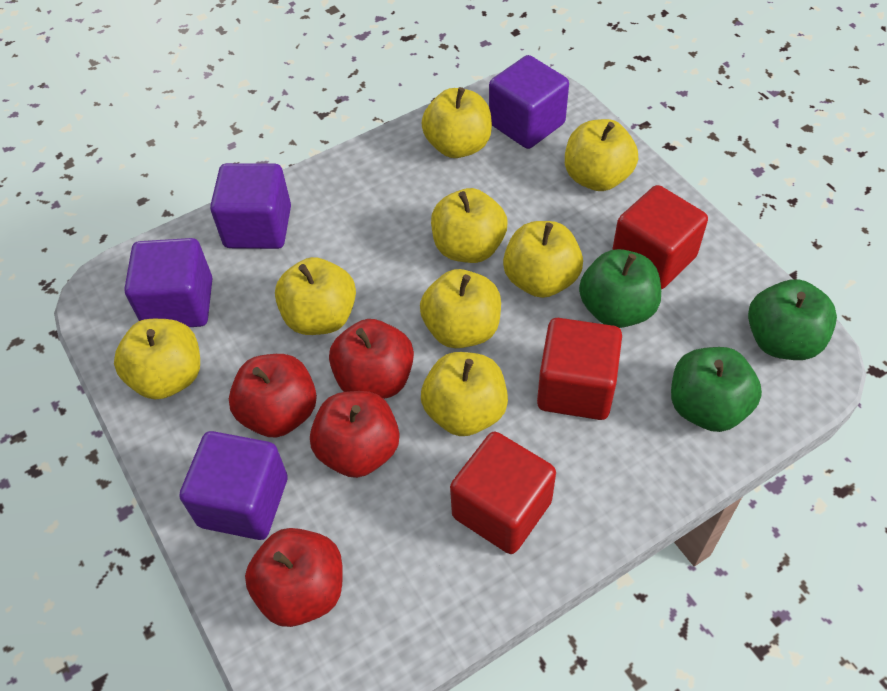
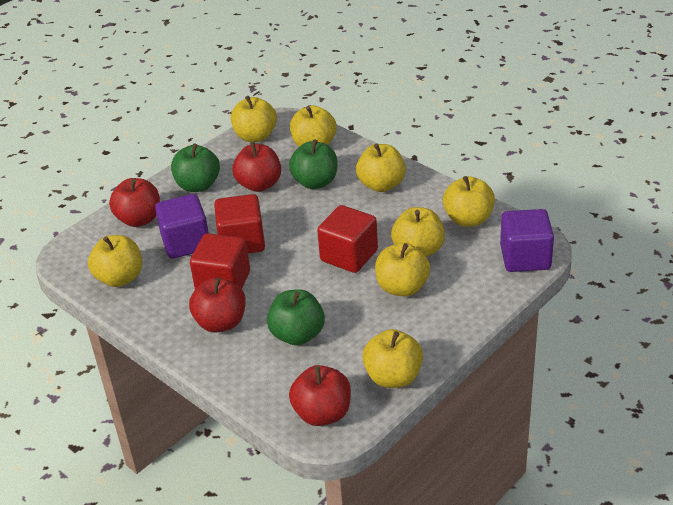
purple cube: 4 -> 2

